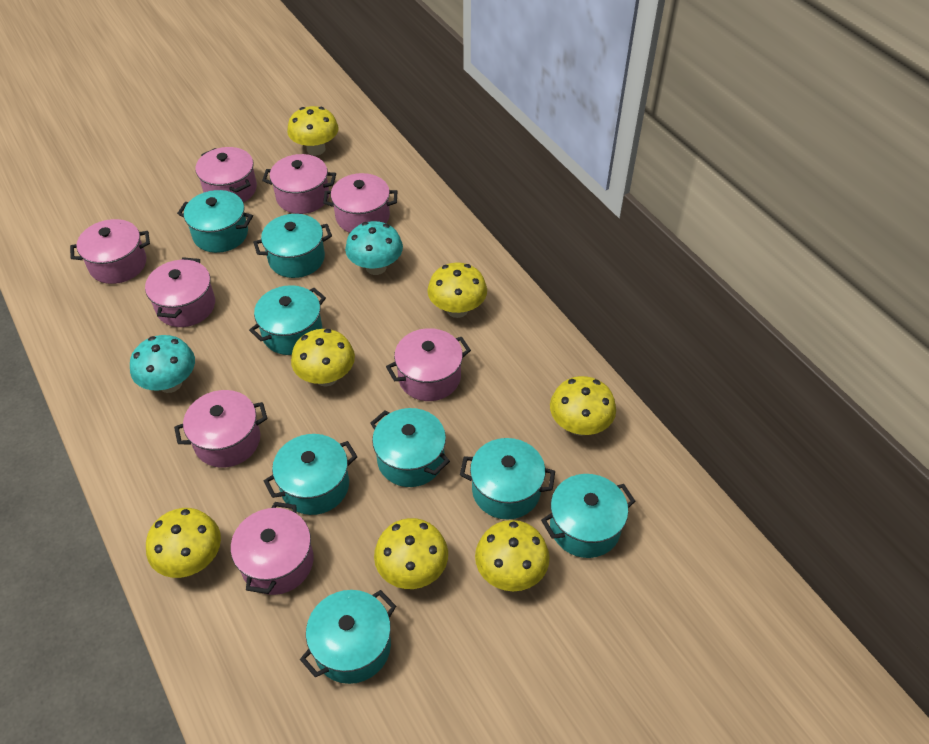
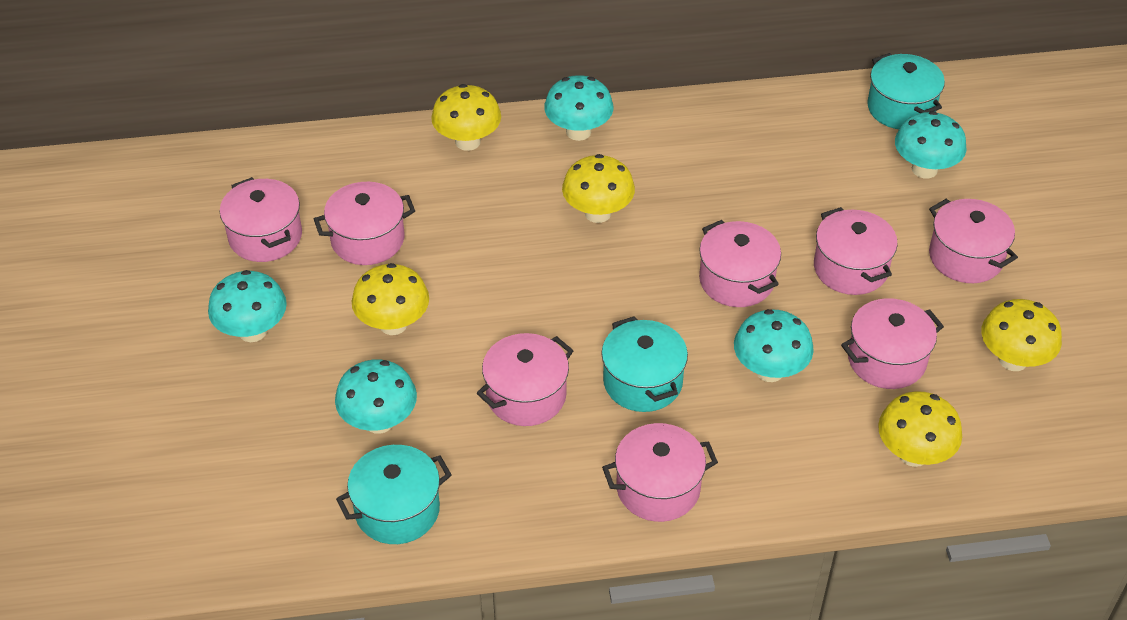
turquoise mushroom: 2 -> 5
turquoise pot: 8 -> 3
yellow mushroom: 7 -> 5

